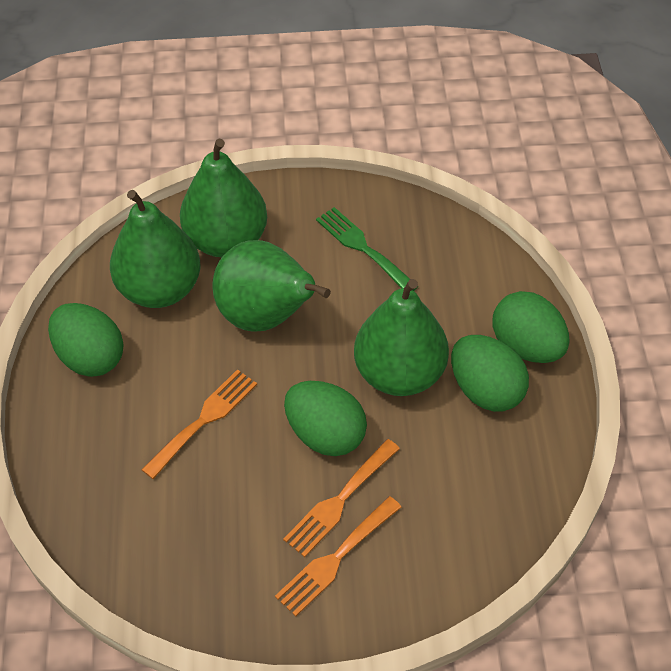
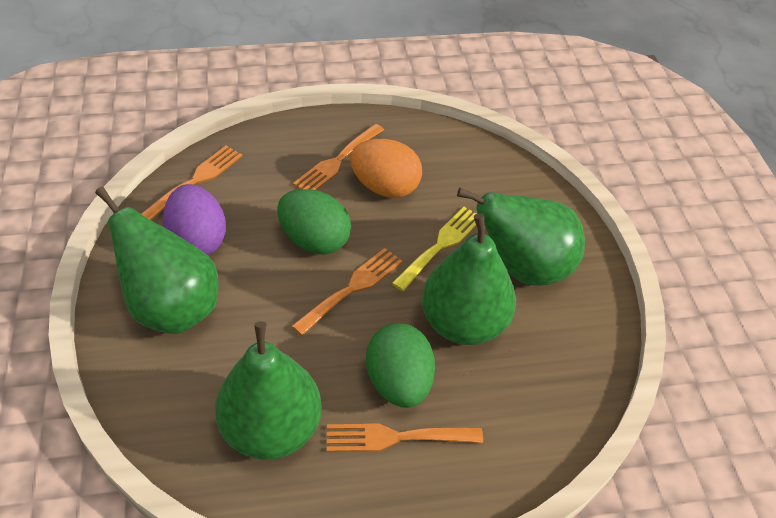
green egg: 4 -> 2
green fork: 1 -> 0
orange egg: 0 -> 1
orange fork: 3 -> 4
purple egg: 0 -> 1
yellow fork: 0 -> 1

